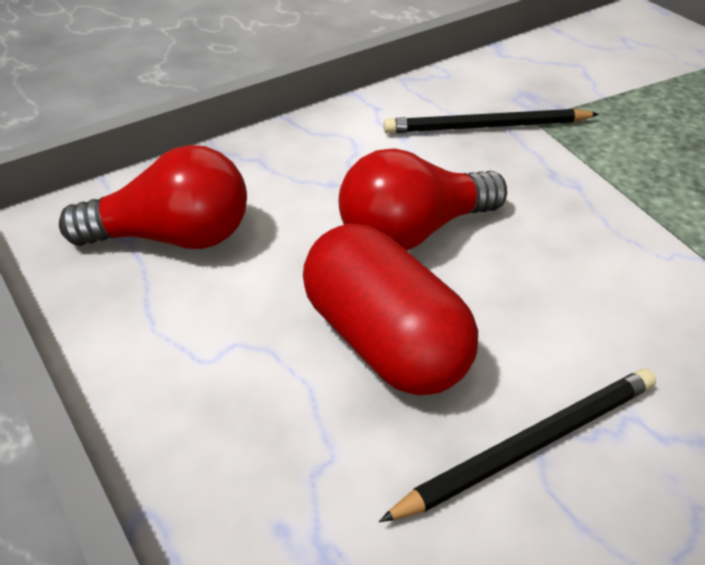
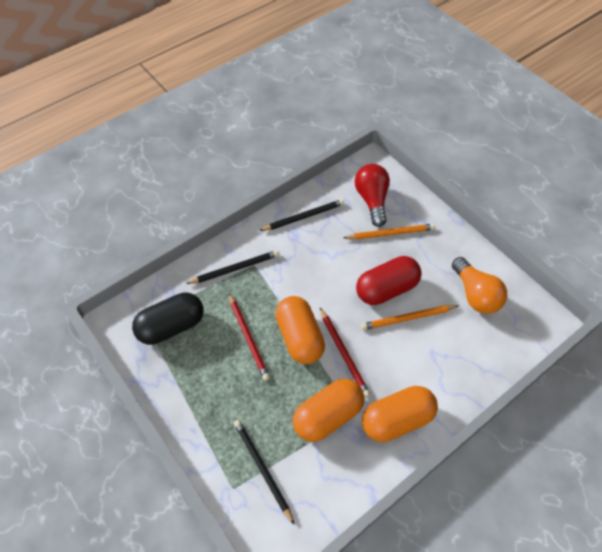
black capsule: 0 -> 1
black pencil: 2 -> 3
orange capsule: 0 -> 3
orange light bulb: 0 -> 1
orange pencil: 0 -> 2
red light bulb: 2 -> 1
red pencil: 0 -> 2

